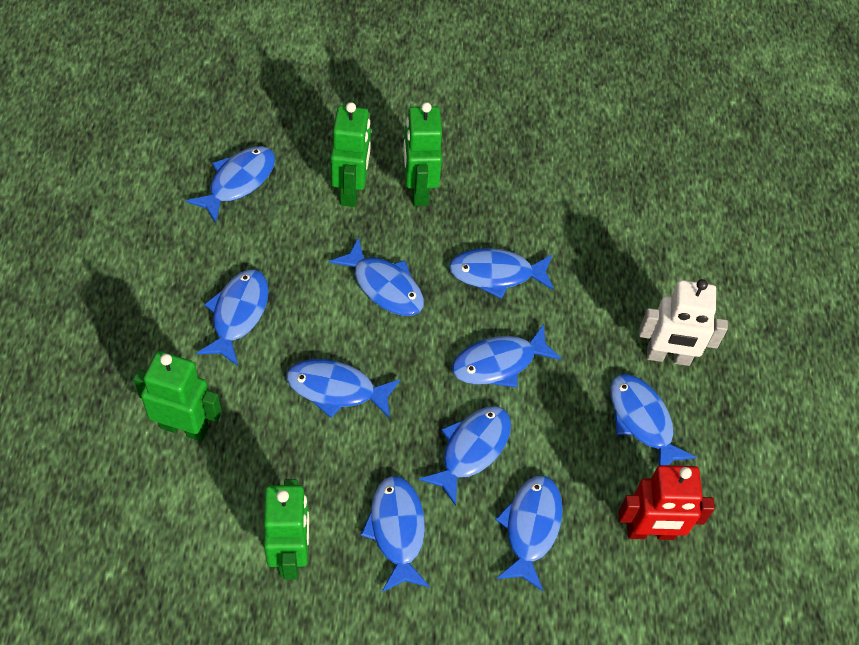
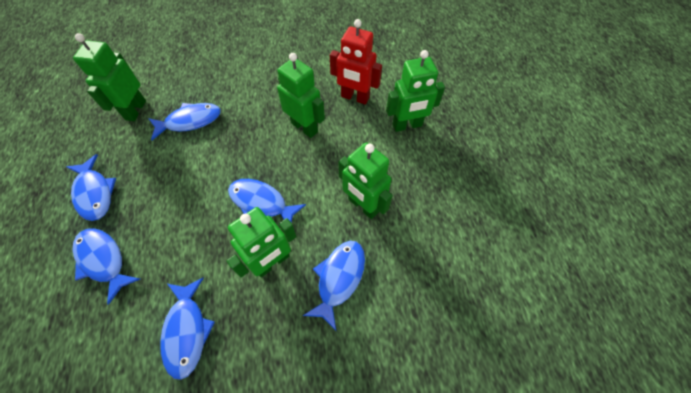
blue fish: 10 -> 6
green robot: 4 -> 5
white robot: 1 -> 0

